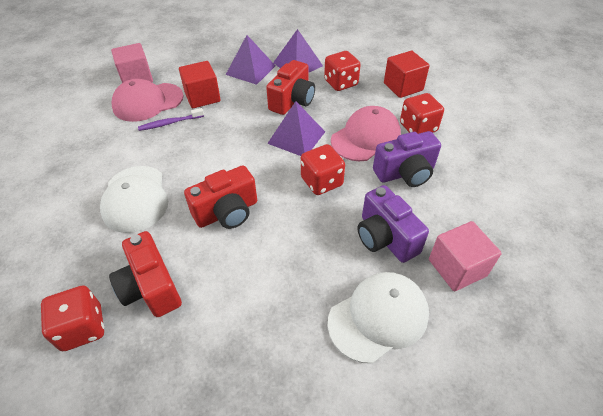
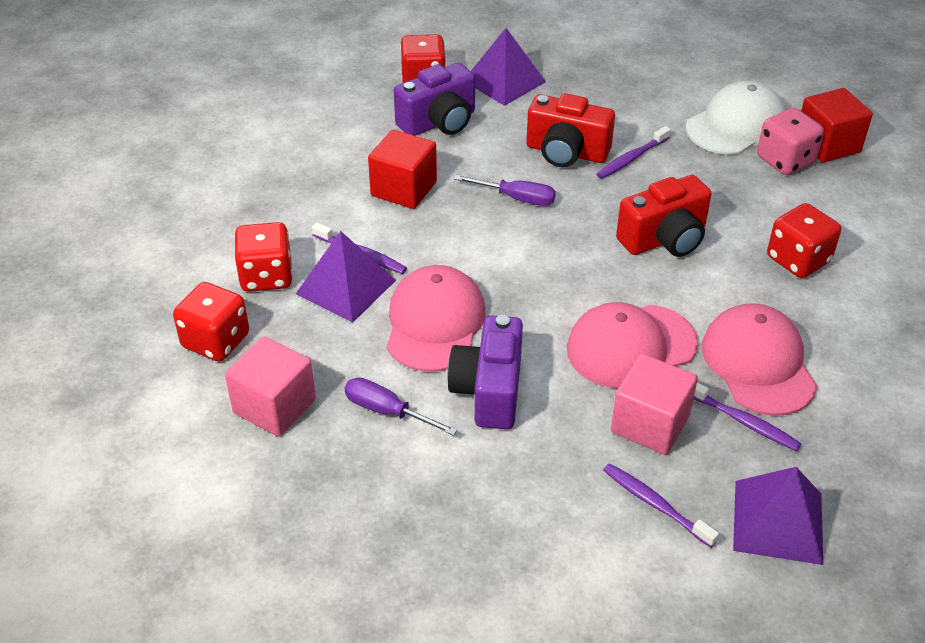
pink cap: 2 -> 3
pink dice: 0 -> 1
purple screwdriver: 0 -> 2
purple toothbrush: 1 -> 4
red camera: 3 -> 2
white cap: 2 -> 1

